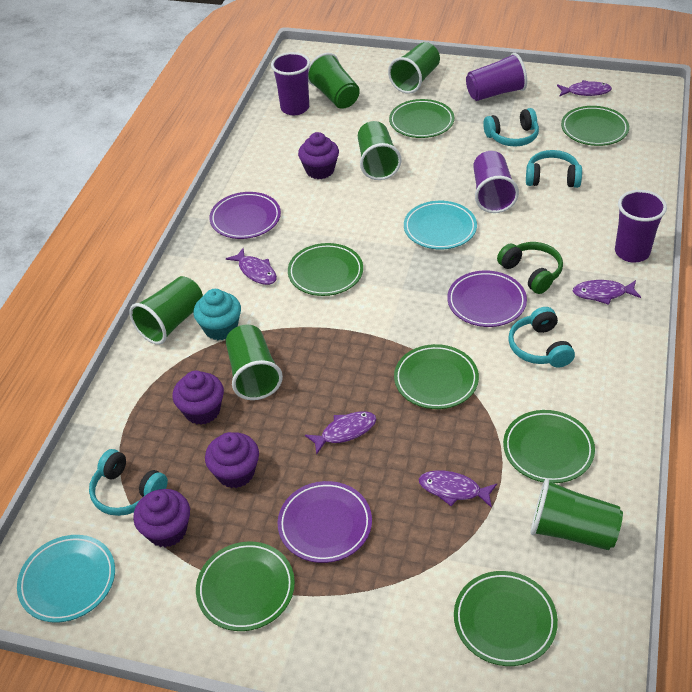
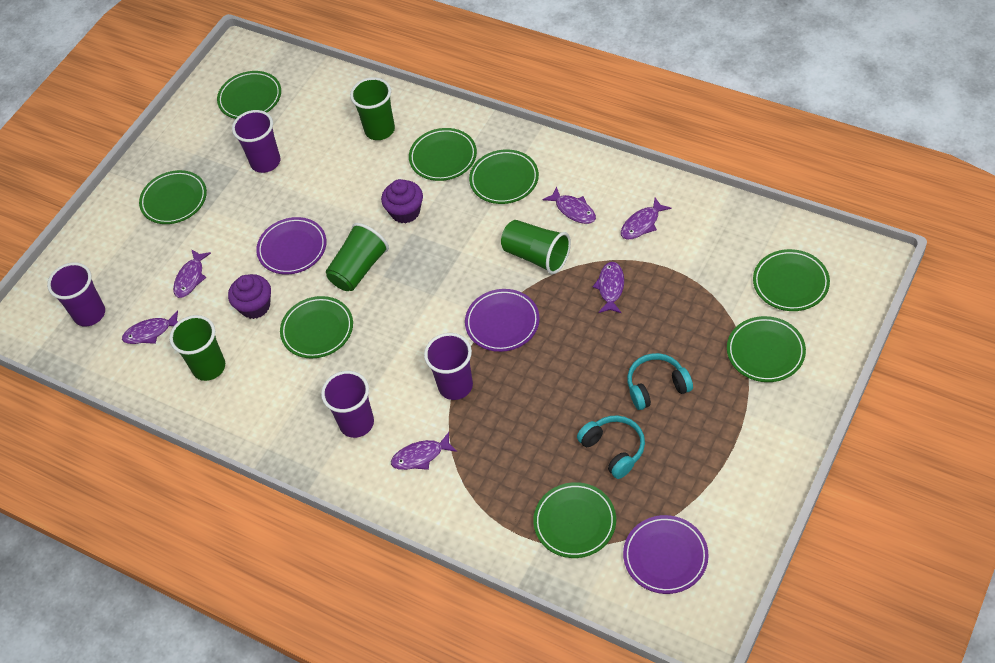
green cup: 6 -> 4
green headphones: 1 -> 0
green plate: 7 -> 8
purple cupcake: 4 -> 2
purple fish: 5 -> 6
turquoise cupcake: 1 -> 0
turquoise headphones: 4 -> 2
turquoise plate: 2 -> 0

